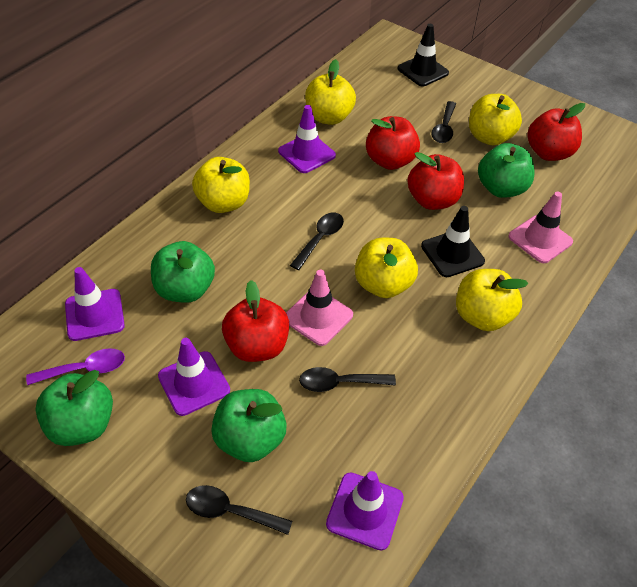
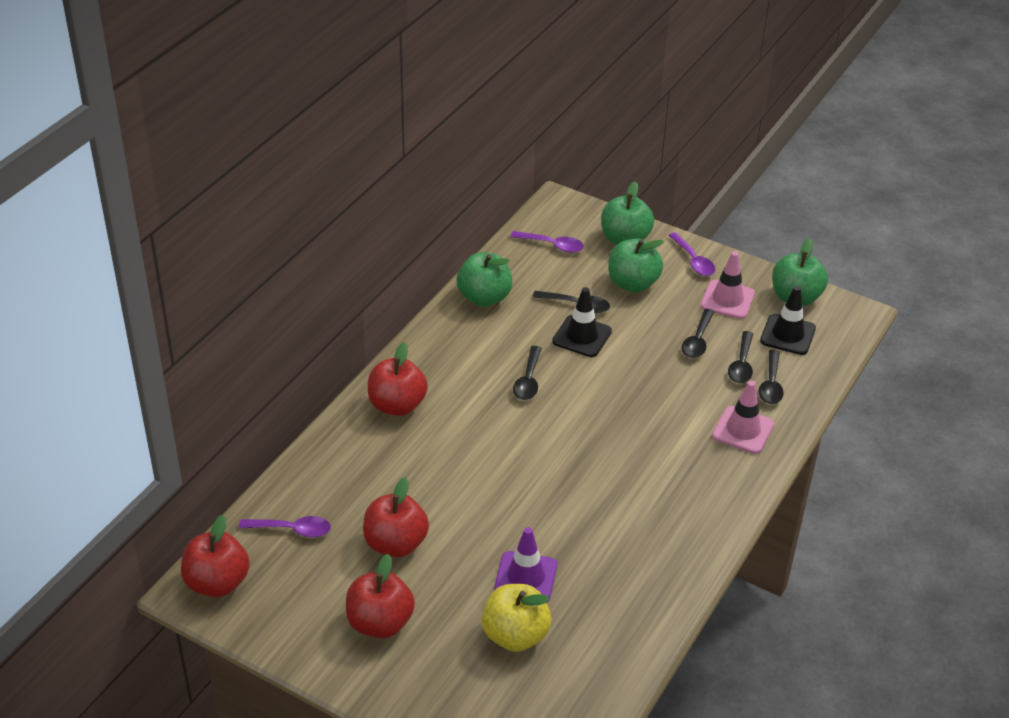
black spoon: 4 -> 5
purple spoon: 1 -> 3
purple traffic cone: 4 -> 1
yellow apple: 5 -> 1

